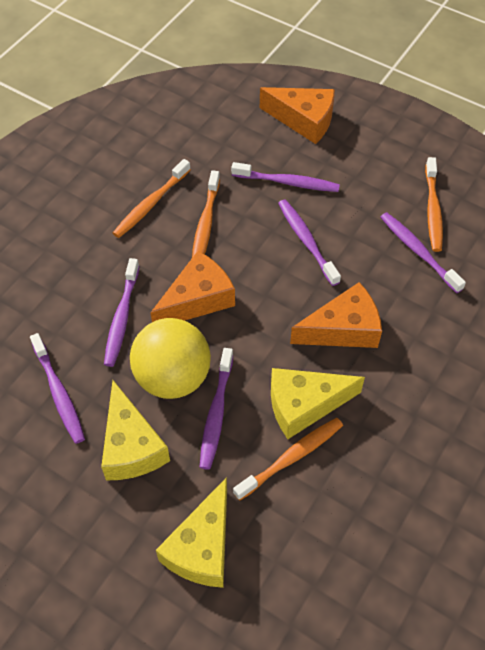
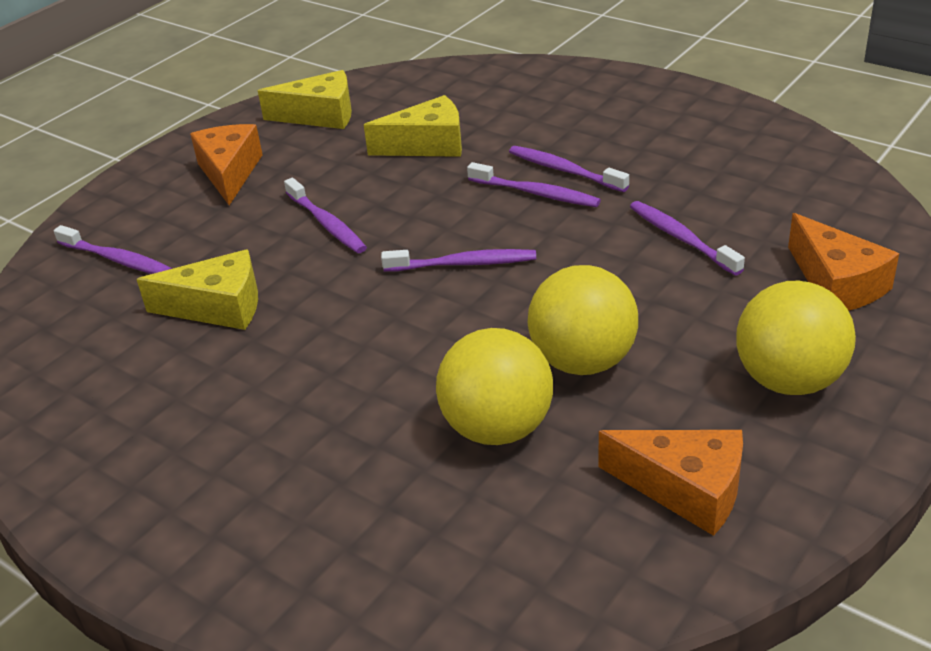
orange toothbrush: 4 -> 0
yellow ball: 1 -> 3

